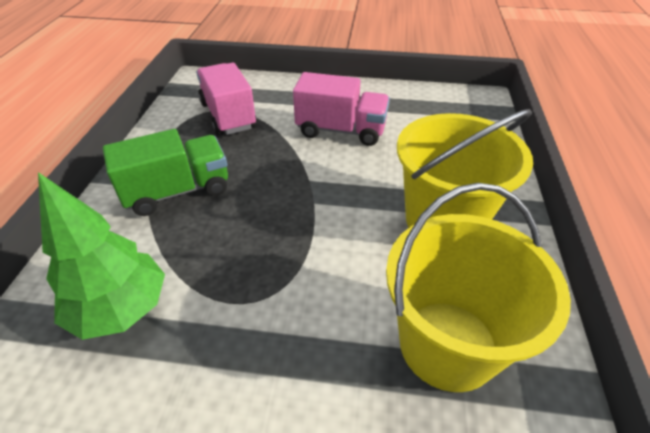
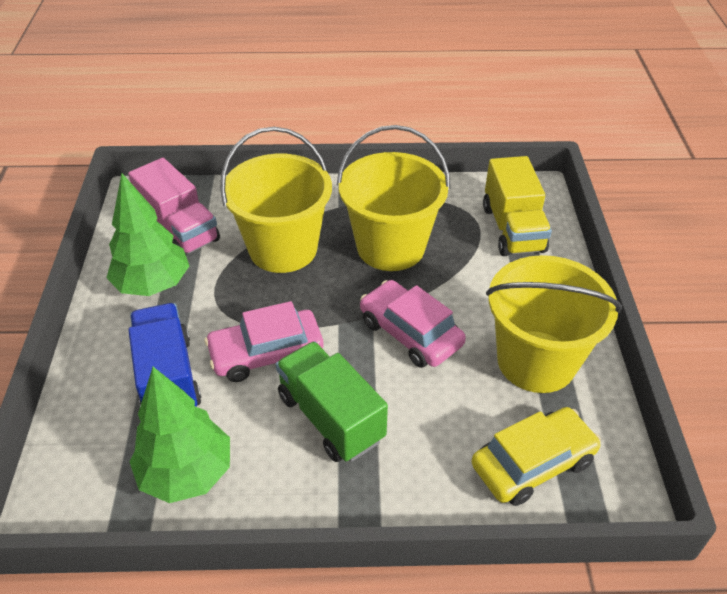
blue truck: 0 -> 1
green tree: 1 -> 2
pink car: 0 -> 2
pink truck: 2 -> 1
yellow bucket: 2 -> 3
yellow car: 0 -> 1
yellow truck: 0 -> 1

